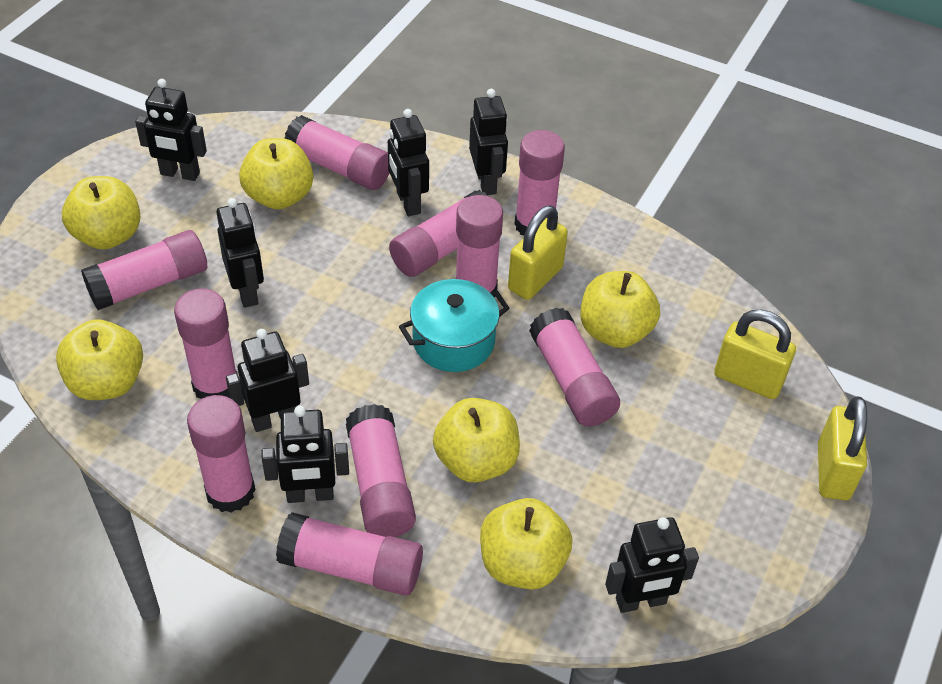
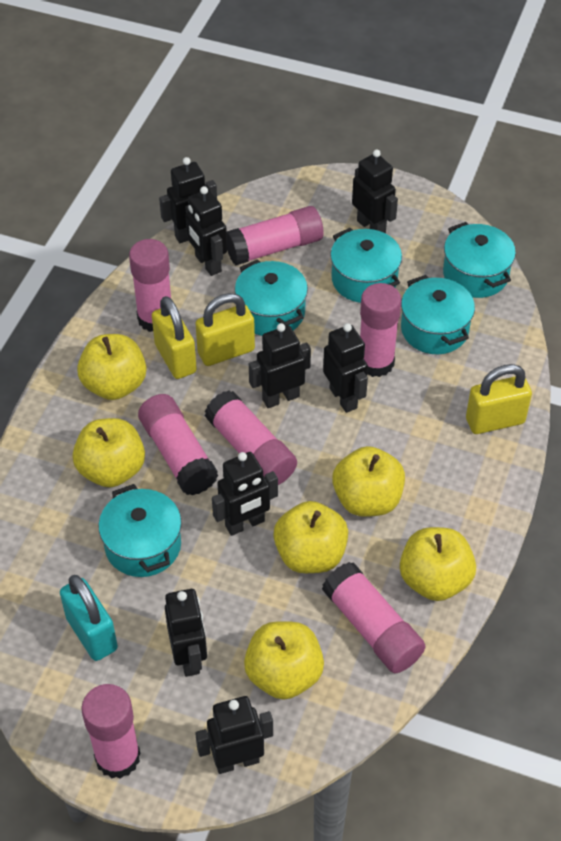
black robot: 7 -> 8
pink glue stick: 10 -> 7
turquoise padlock: 0 -> 1
turquoise pot: 1 -> 5

